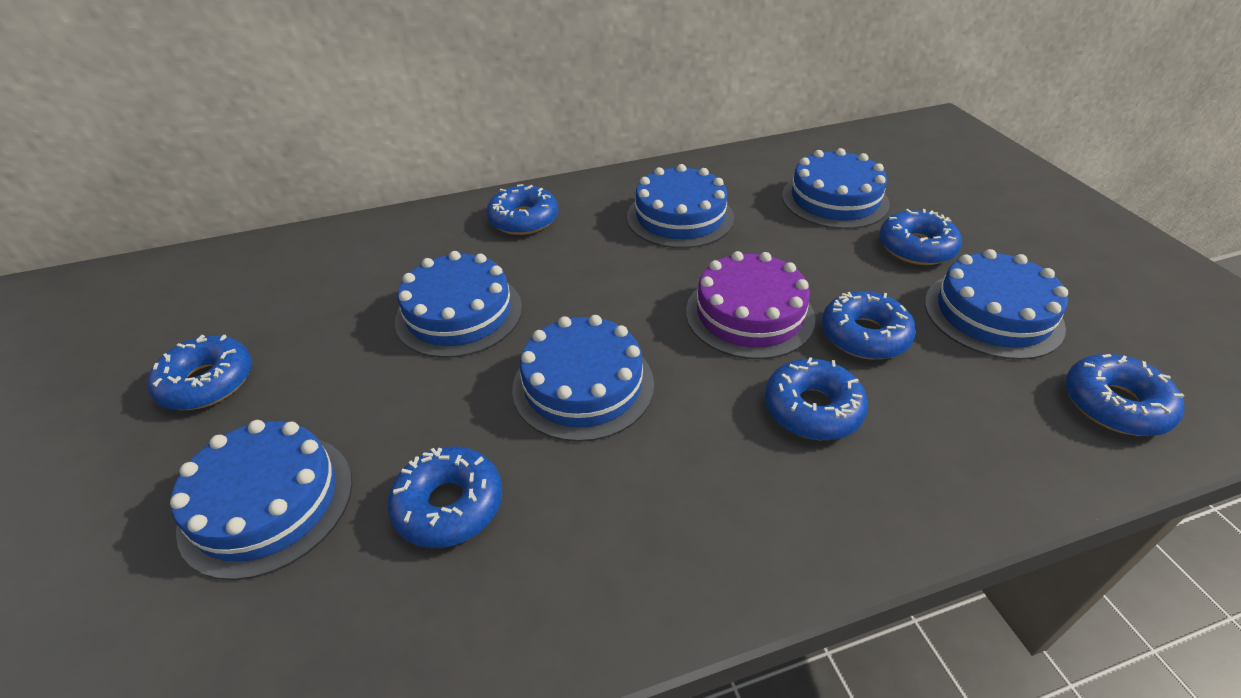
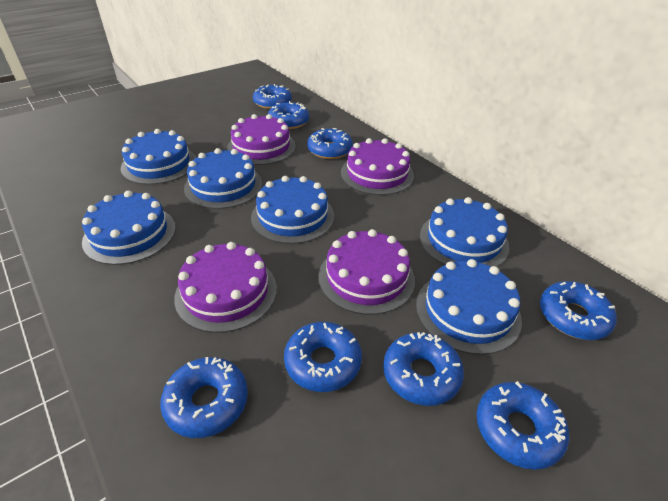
blue donut: 7 -> 8
purple cake: 1 -> 4

